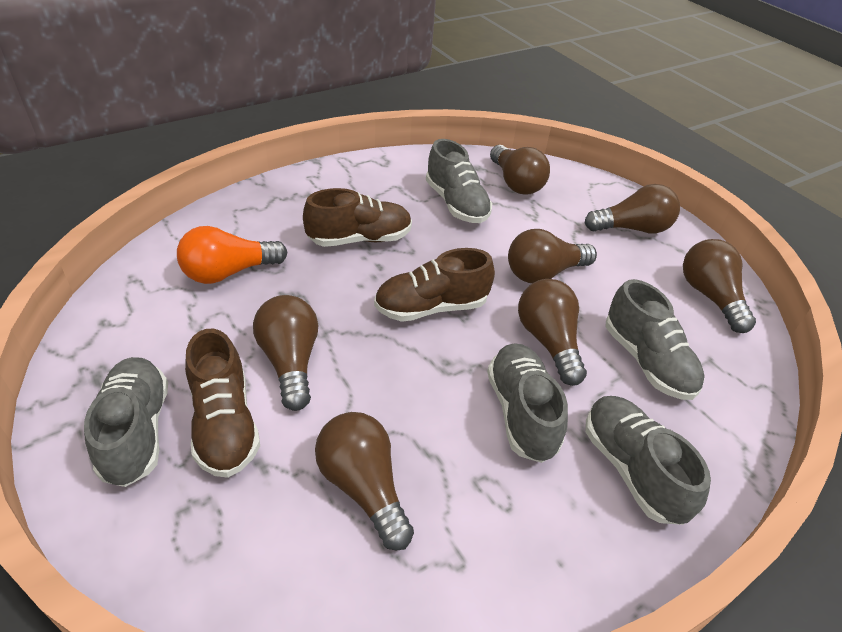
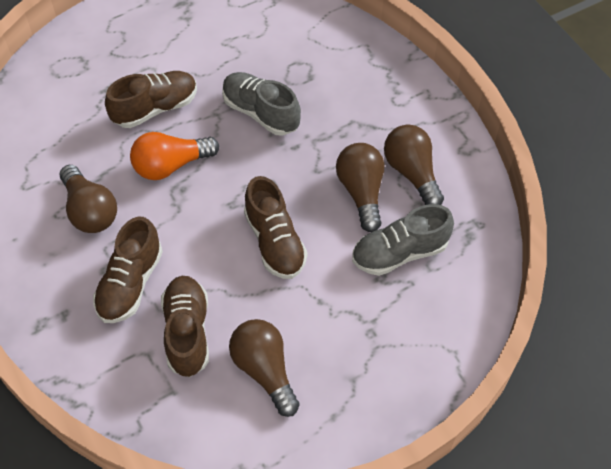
brown light bulb: 7 -> 4
brown shoe: 3 -> 4
grey shoe: 5 -> 2

